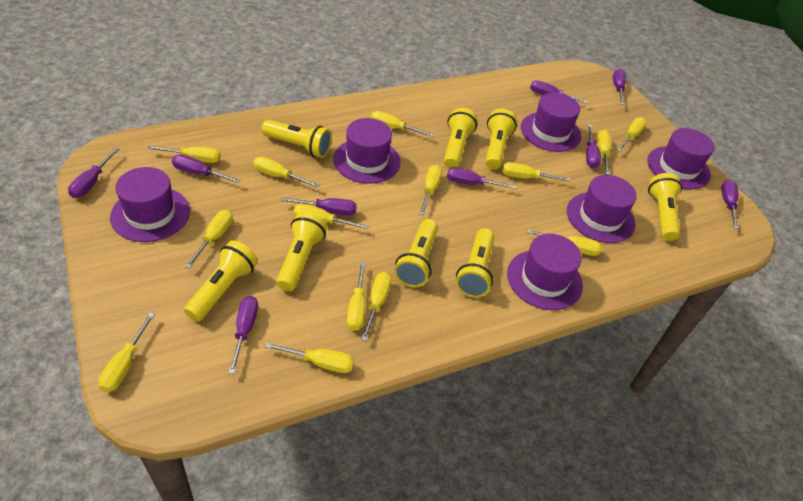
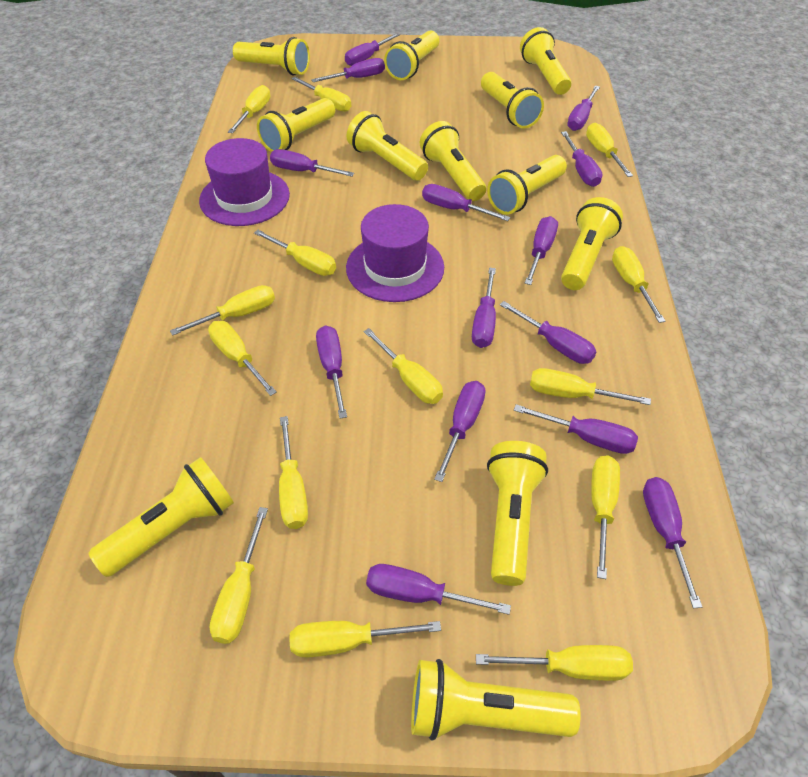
purple hat: 6 -> 2
purple screwdriver: 9 -> 14
yellow flashlight: 8 -> 12

